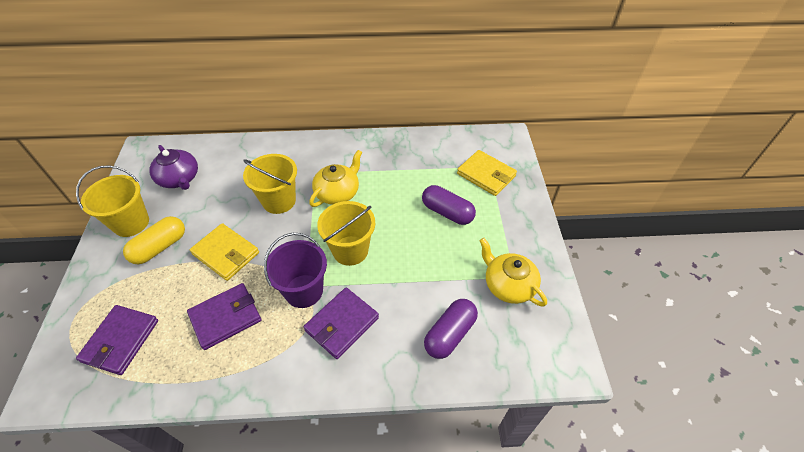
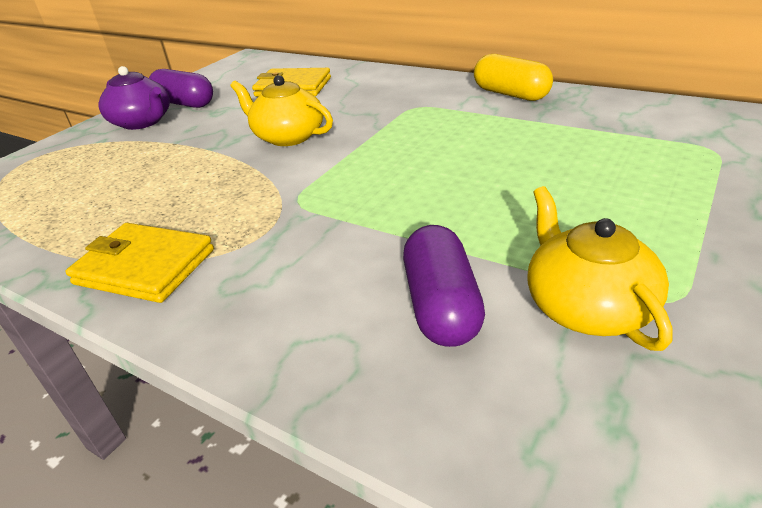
purple bucket: 1 -> 0
purple wallet: 3 -> 0
yellow bucket: 3 -> 0

